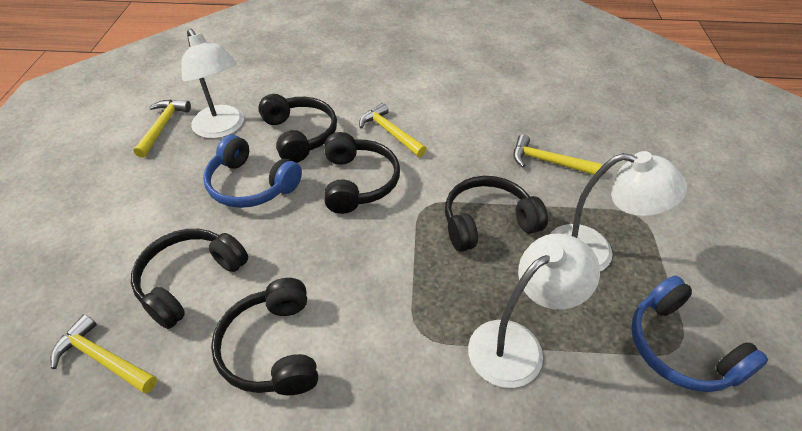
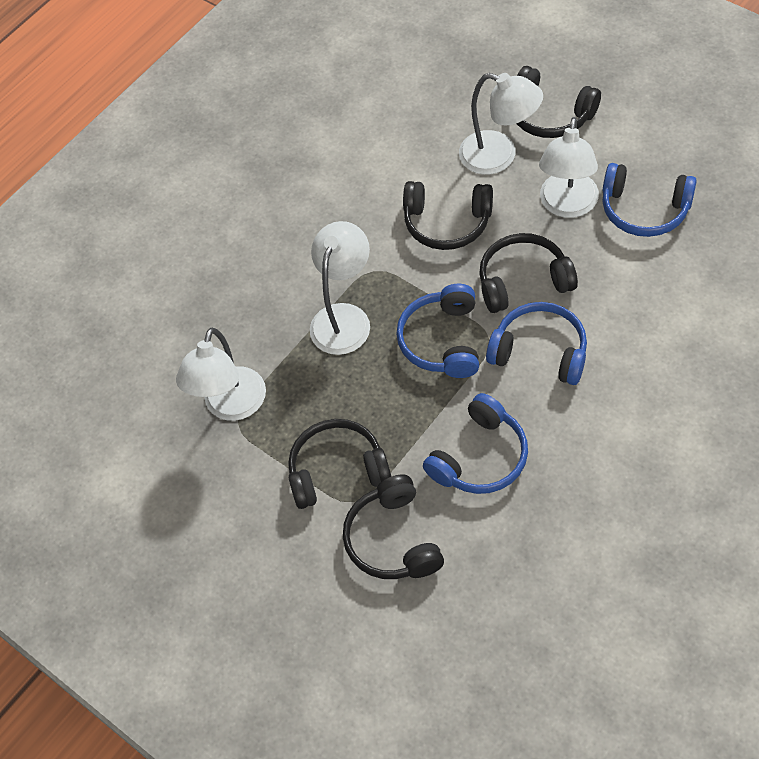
blue headphones: 2 -> 4
white lamp: 3 -> 4
yellow hammer: 4 -> 0

